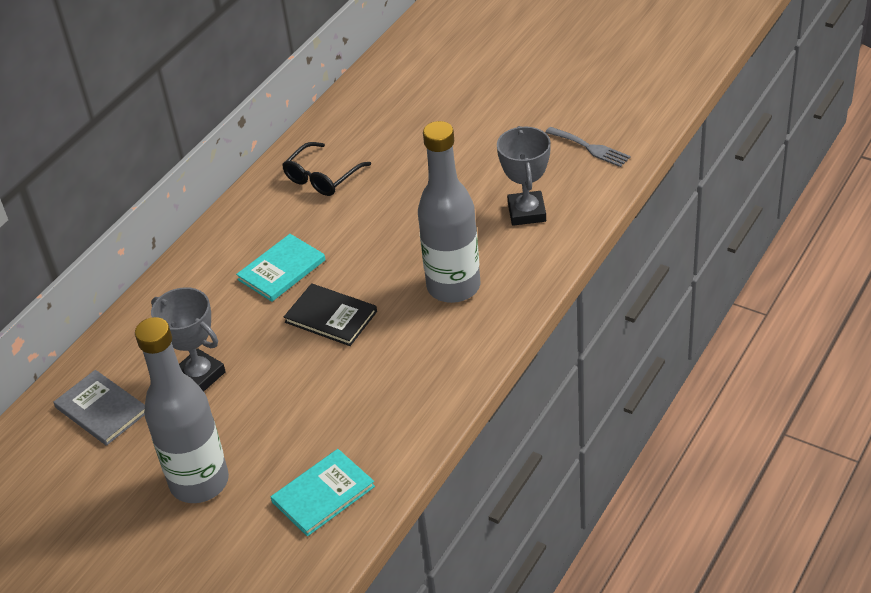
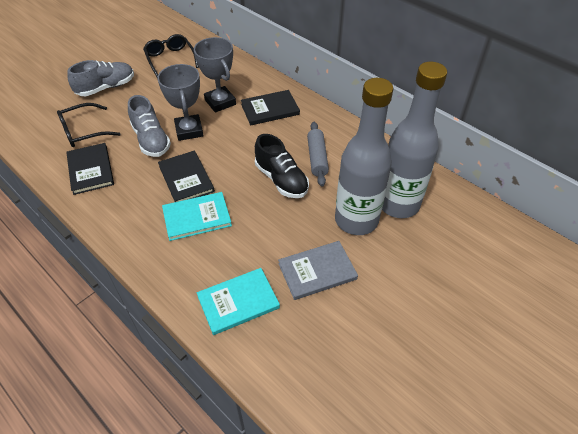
black book: 1 -> 3
black glasses: 1 -> 2
black shoe: 0 -> 1
grey fork: 1 -> 0
grey rolling pin: 0 -> 1
grey shoe: 0 -> 2

